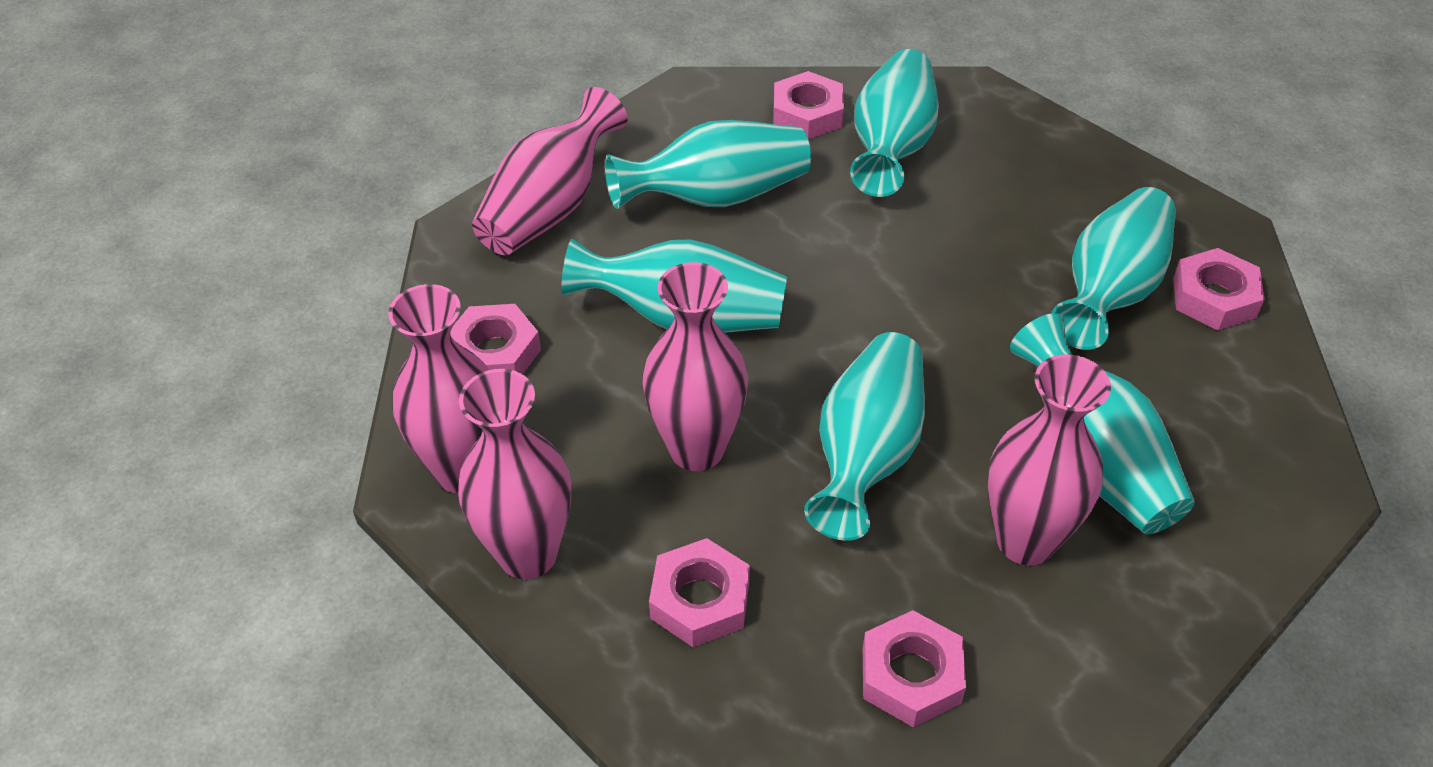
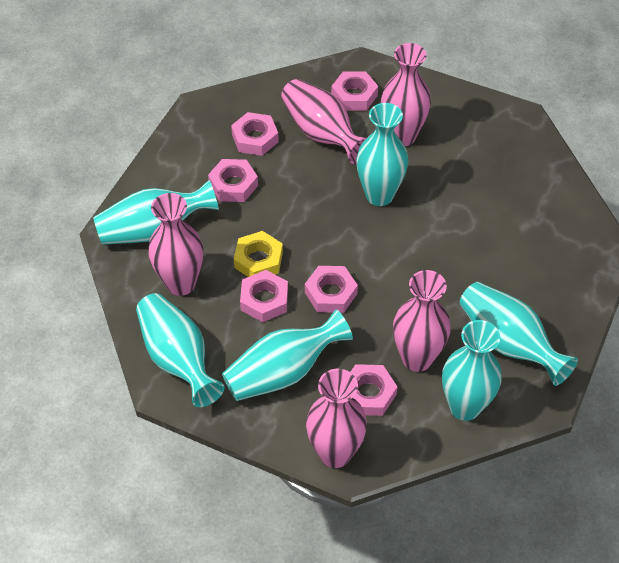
pink nut: 5 -> 6
yellow nut: 0 -> 1

